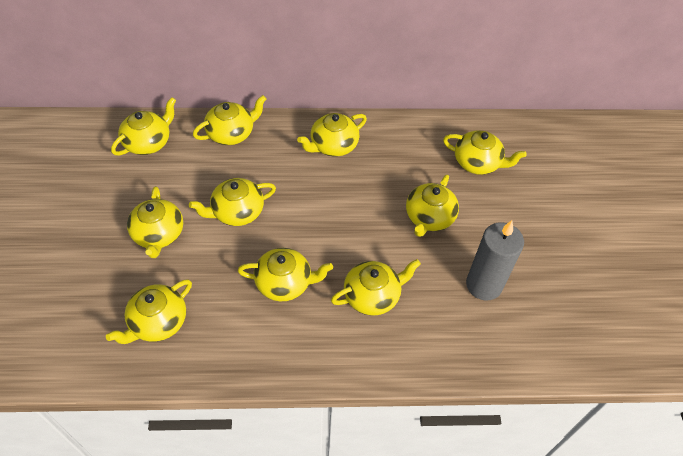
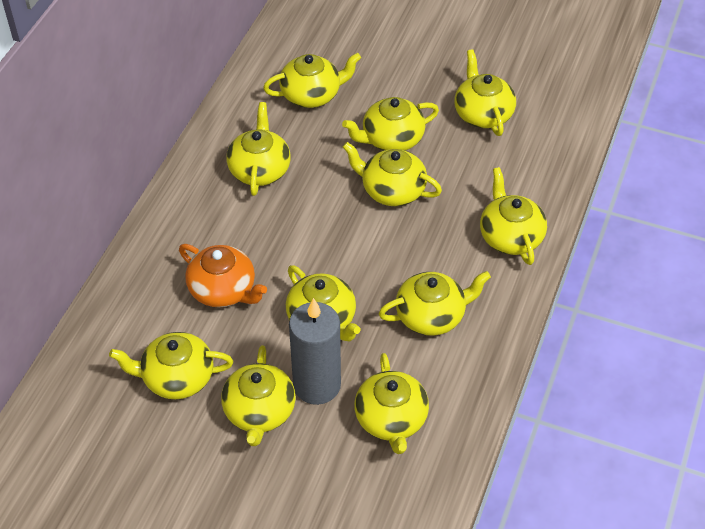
orange teapot: 0 -> 1
yellow teapot: 10 -> 11

